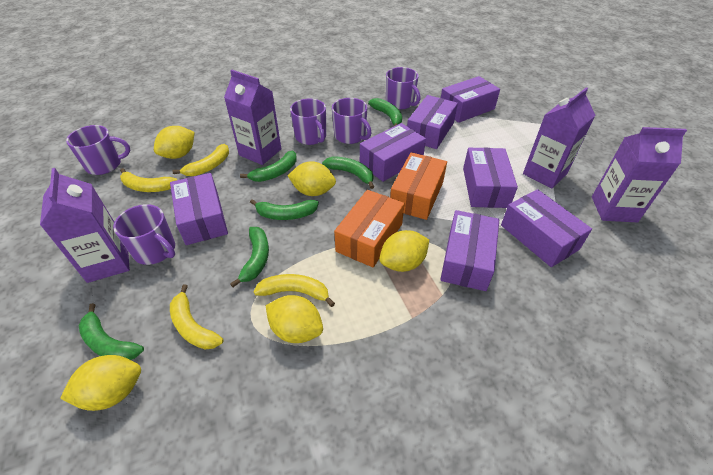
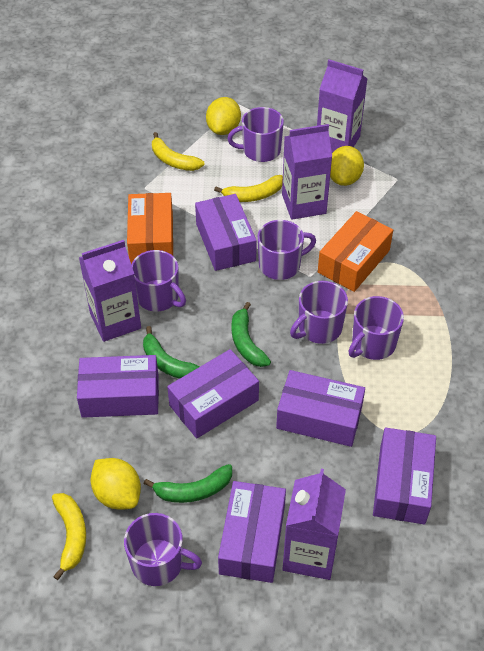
green banana: 6 -> 3
purple box: 7 -> 6
purple mug: 5 -> 6
yellow banana: 4 -> 3
yellow lemon: 5 -> 3

